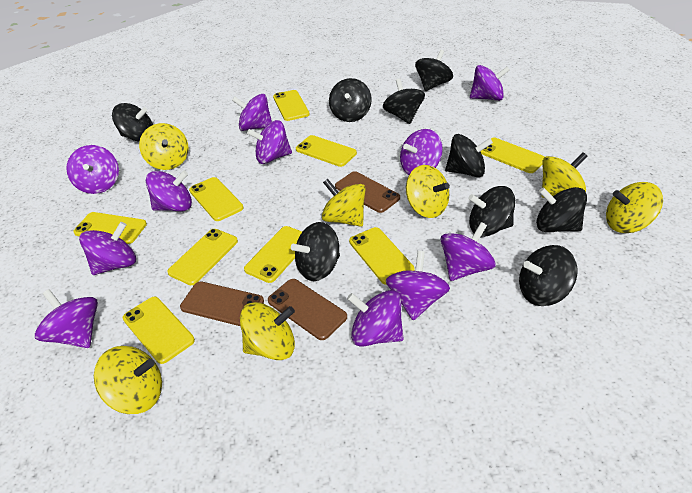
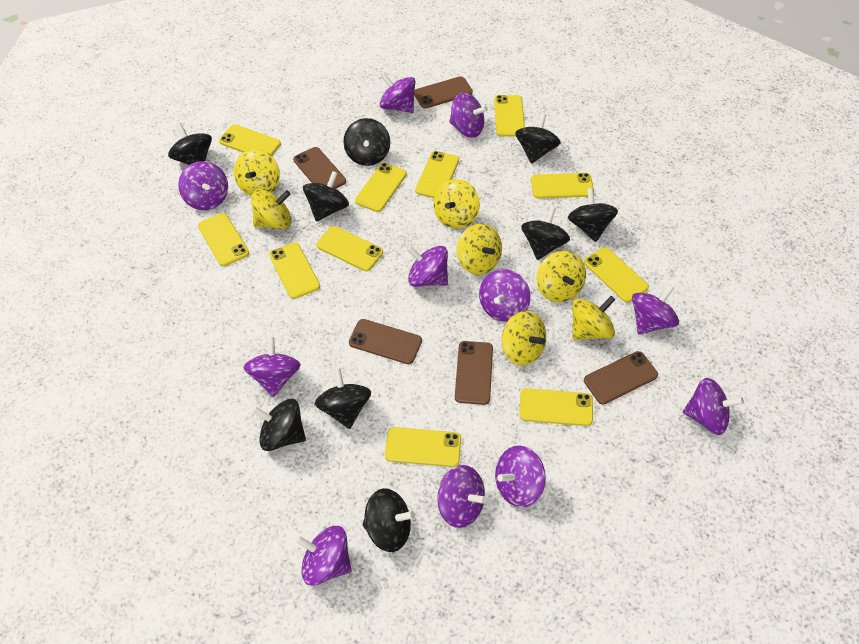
brown phone: 3 -> 5
yellow phone: 9 -> 11

